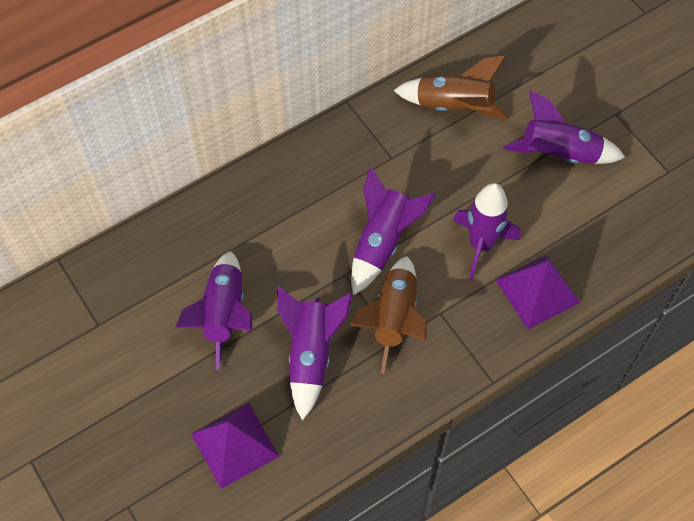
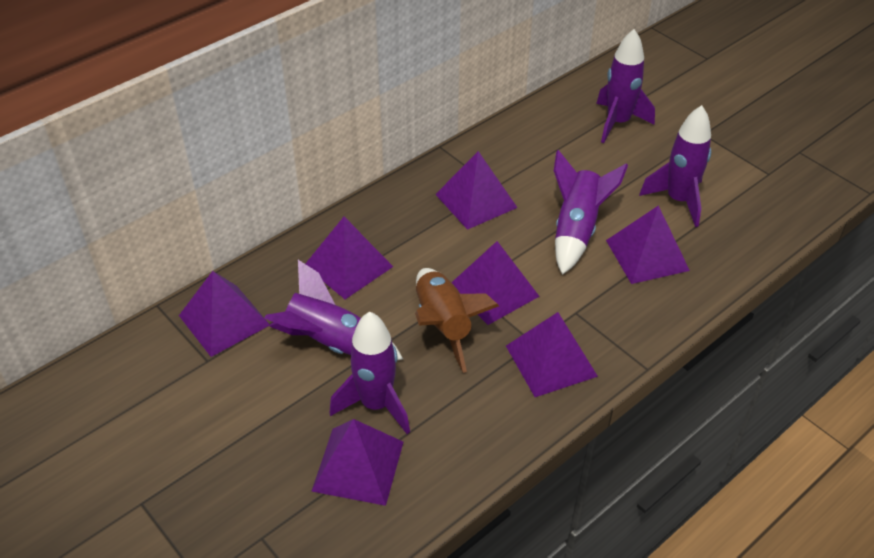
brown rocket: 2 -> 1
purple pyramid: 2 -> 7

